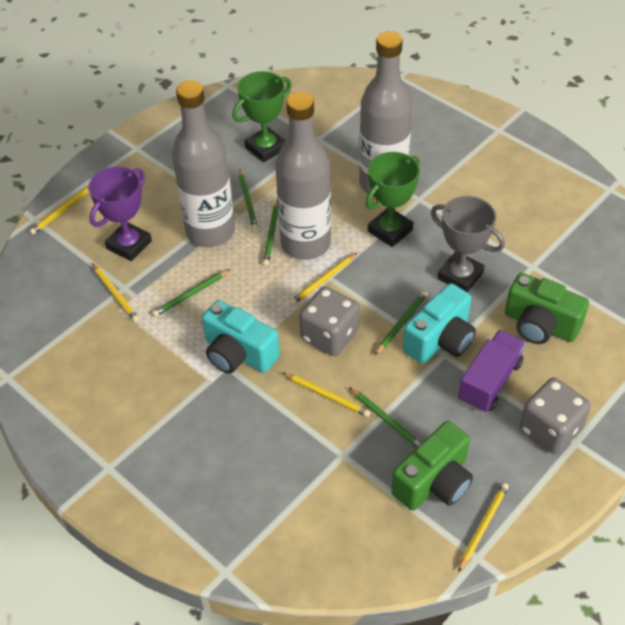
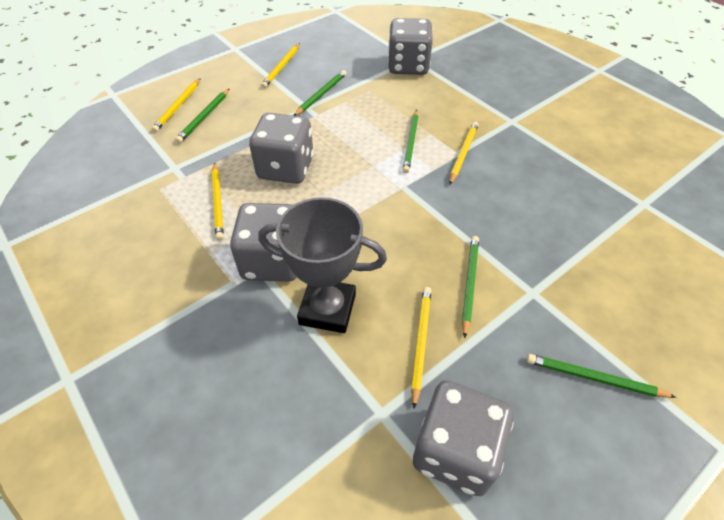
green camera: 2 -> 0
green trophy: 2 -> 0
grey bottle: 3 -> 0
grey dice: 2 -> 4
purple trophy: 1 -> 0
purple truck: 1 -> 0
turquoise camera: 2 -> 0

